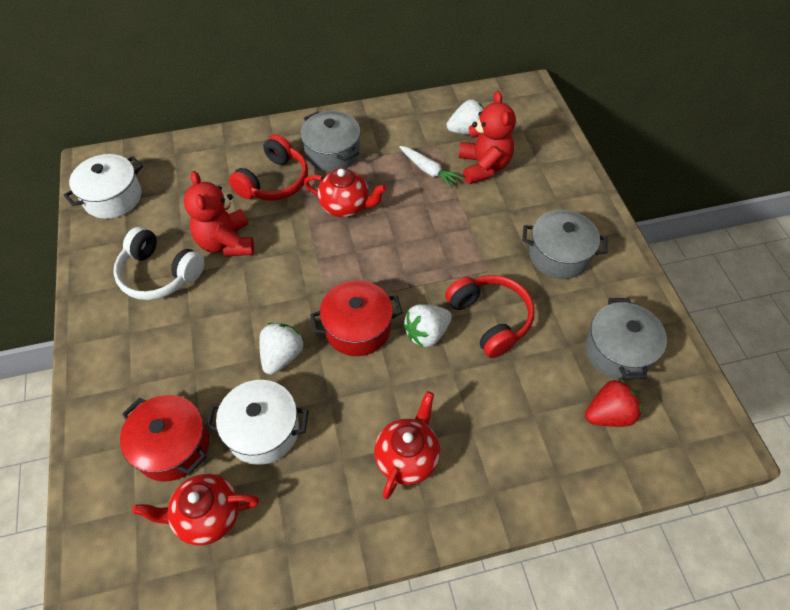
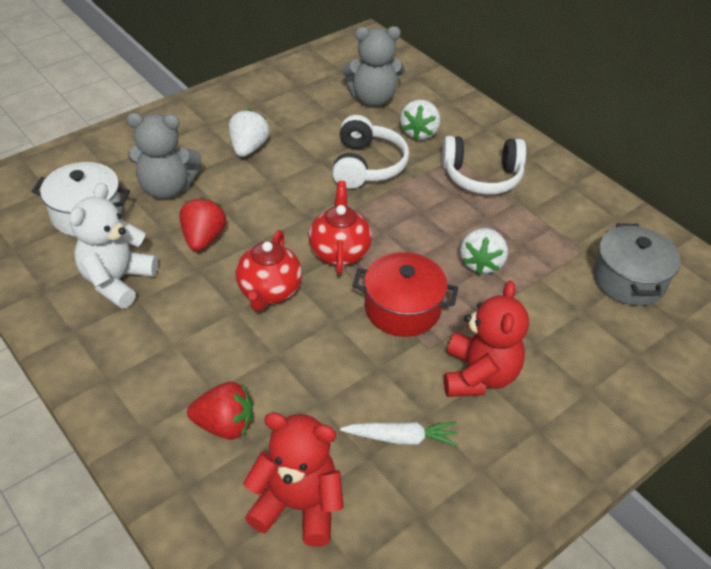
grey pot: 3 -> 1
grey teddy bear: 0 -> 2
red headphones: 2 -> 0
red pot: 2 -> 1
red strawberry: 1 -> 2
red teapot: 3 -> 2
white headphones: 1 -> 2
white pot: 2 -> 1
white teddy bear: 0 -> 1

